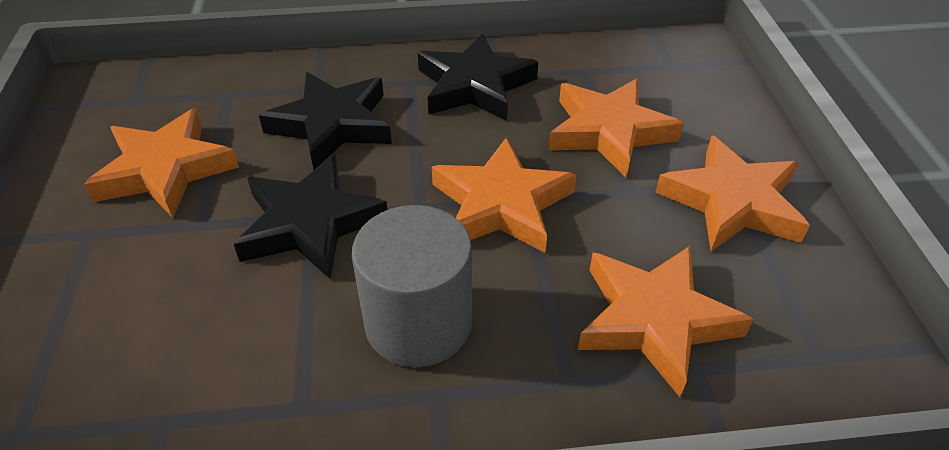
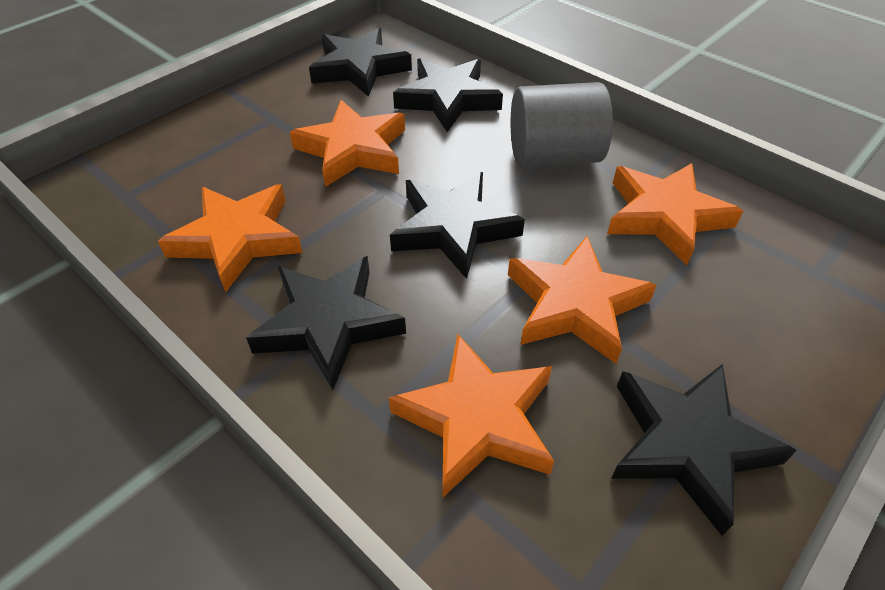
black star: 3 -> 5

